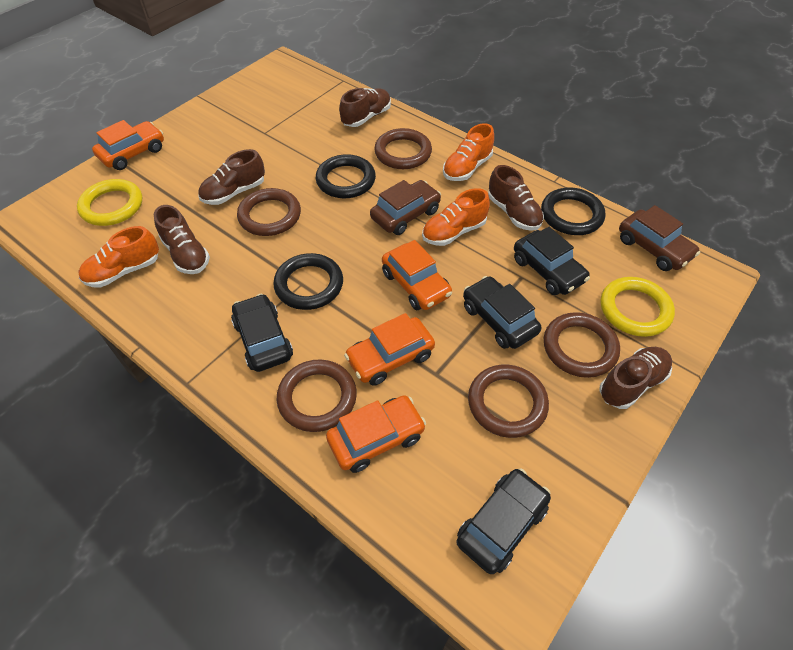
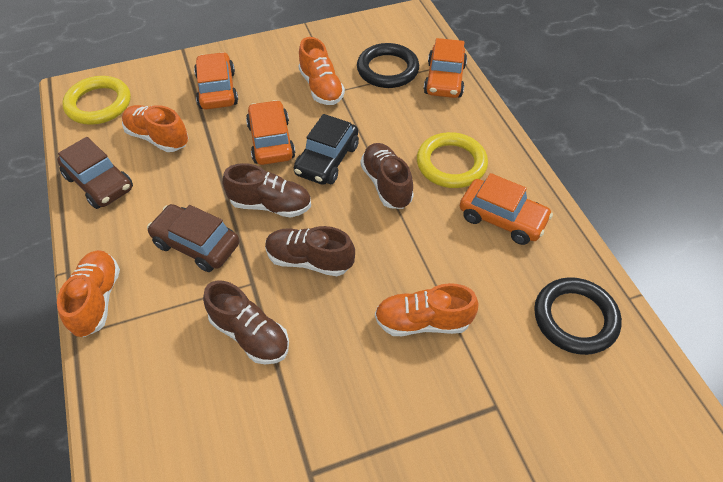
black car: 4 -> 1
black ring: 3 -> 2
brown ring: 5 -> 0
brown shoe: 5 -> 4
orange shoe: 3 -> 4

